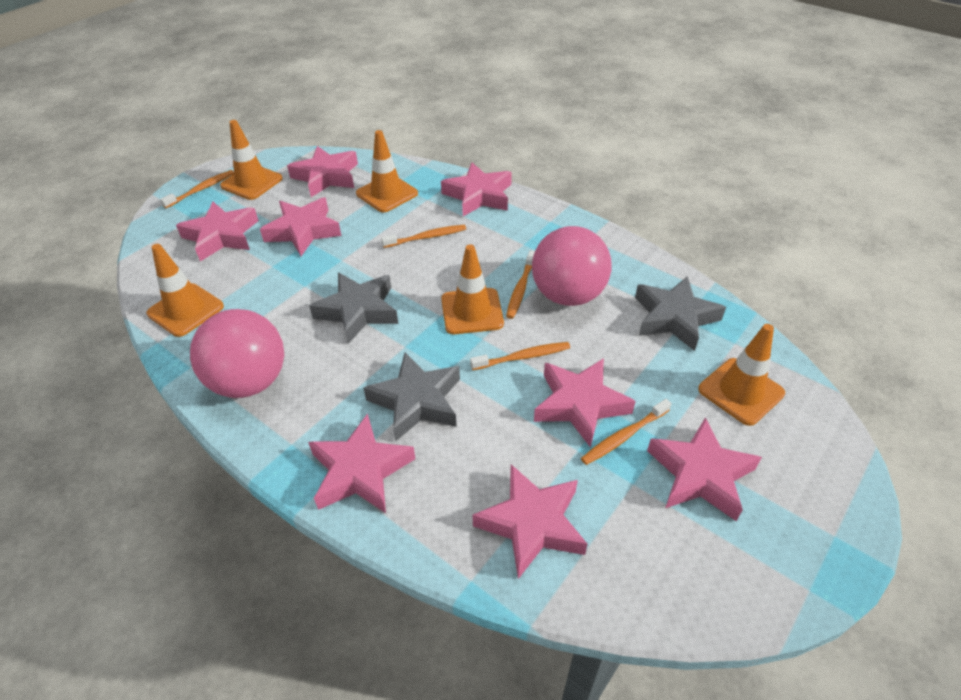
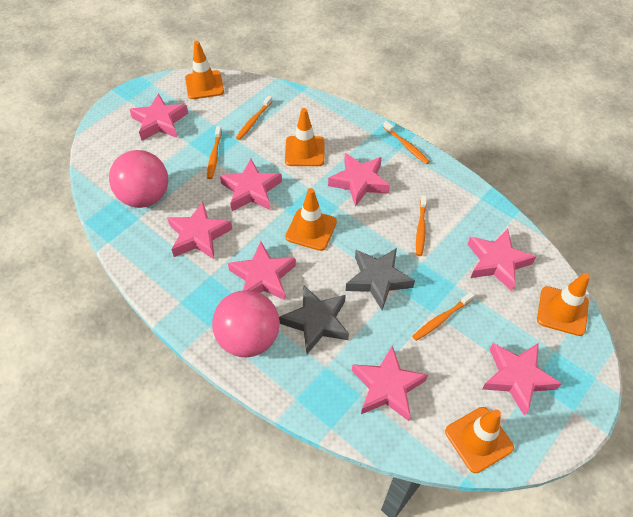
grey star: 3 -> 2

